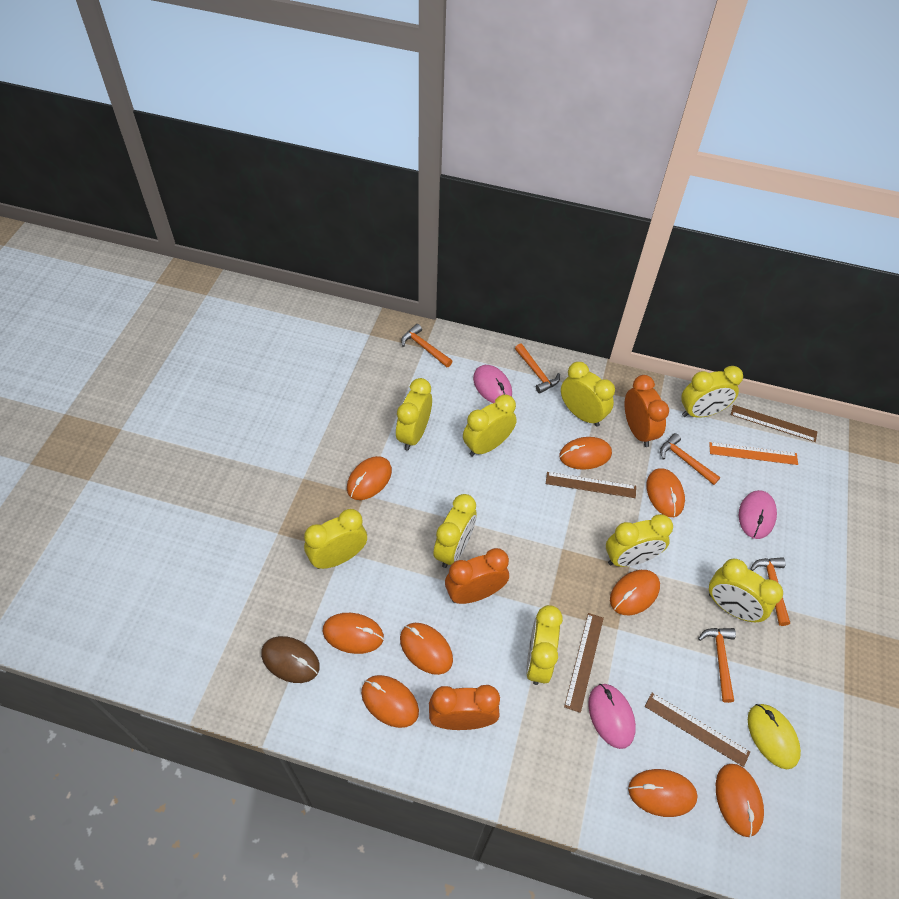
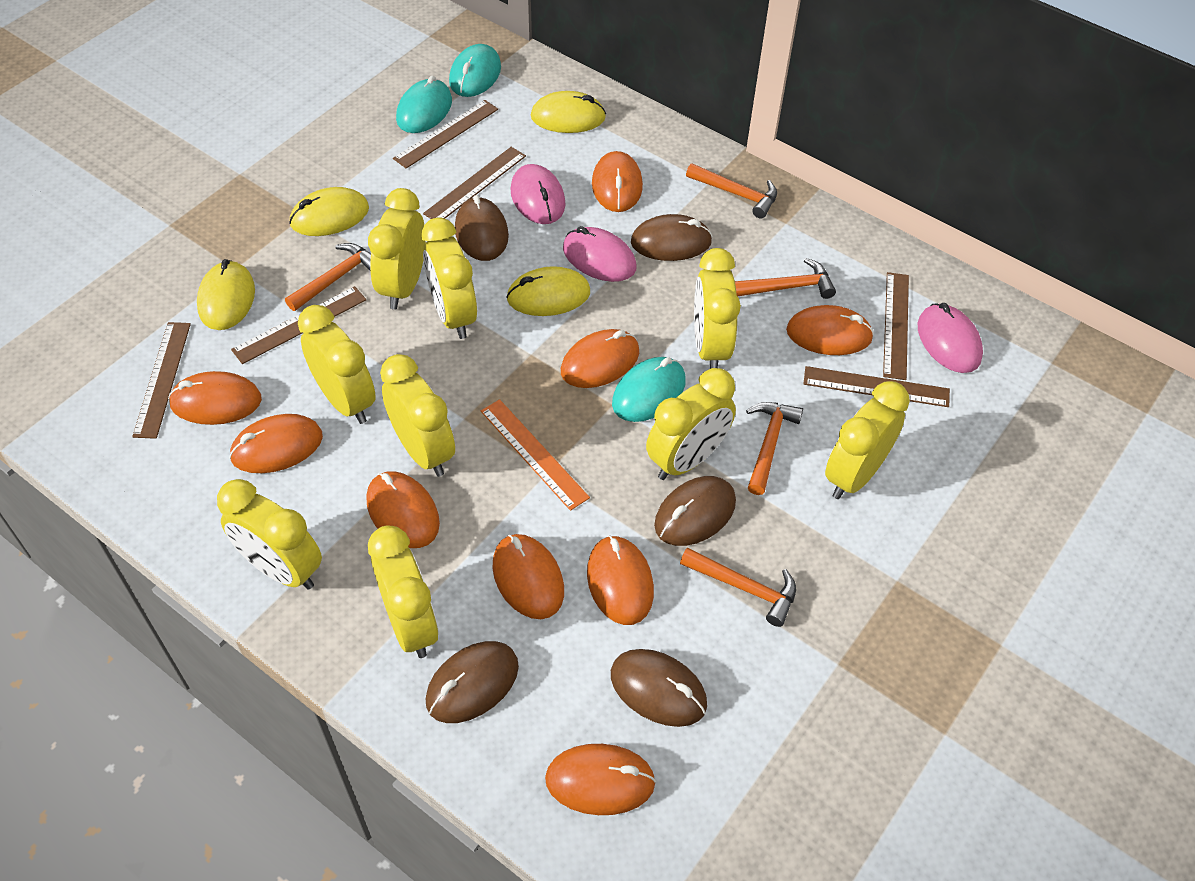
brown mouse: 1 -> 5
brown ruler: 4 -> 6
orange clock: 3 -> 0
turquoise mouse: 0 -> 3
yellow mouse: 1 -> 4

